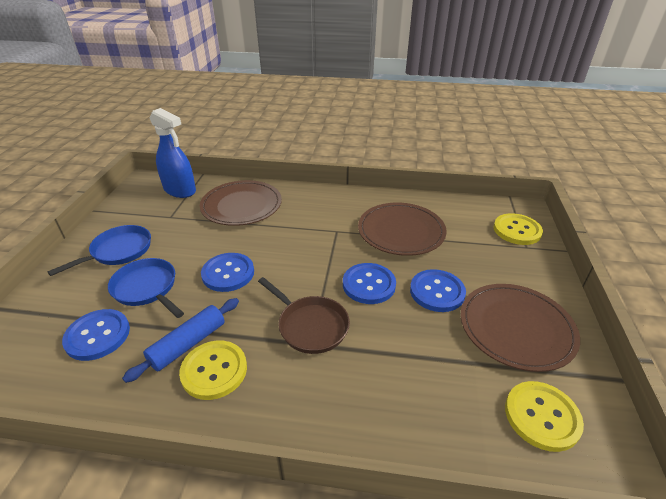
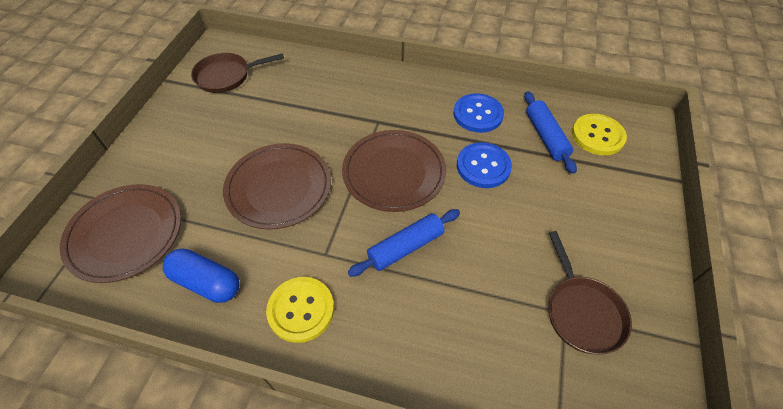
blue button: 4 -> 2
blue capsule: 0 -> 1
blue pan: 2 -> 0
blue rolling pin: 1 -> 2
blue spray bottle: 1 -> 0
brown pan: 1 -> 2
yellow button: 3 -> 2

